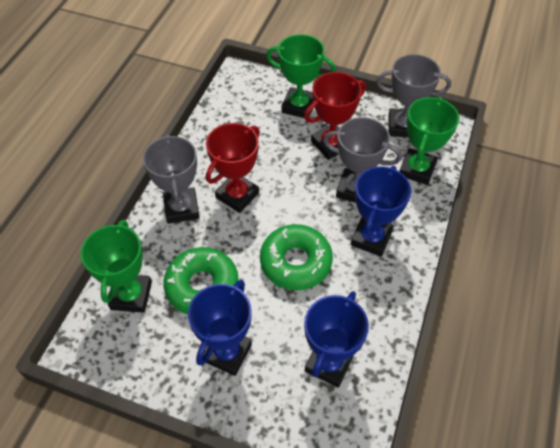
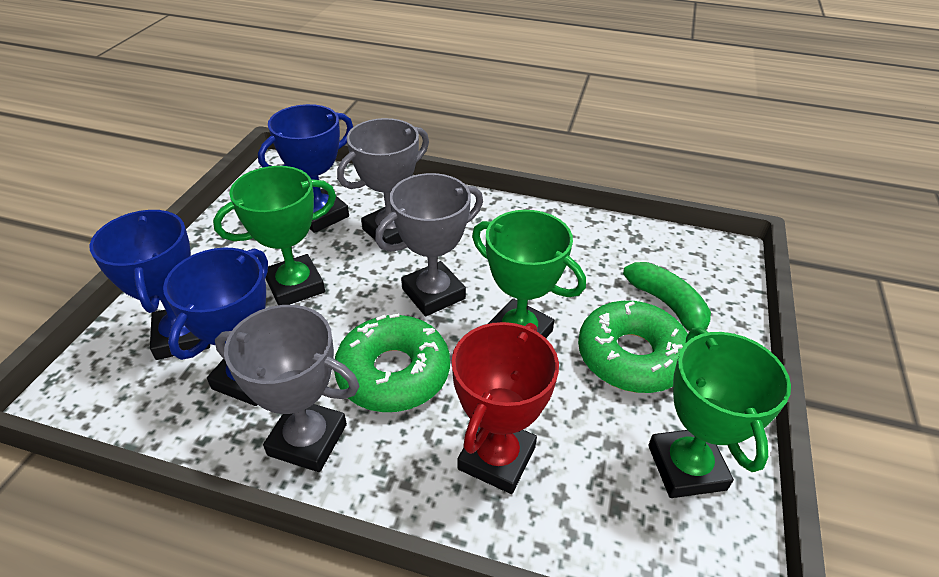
green banana: 0 -> 1
red trophy: 2 -> 1

